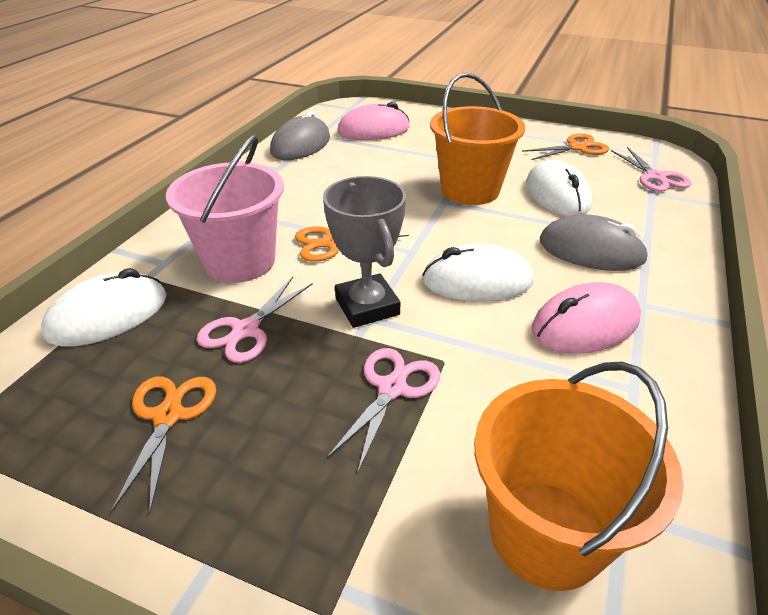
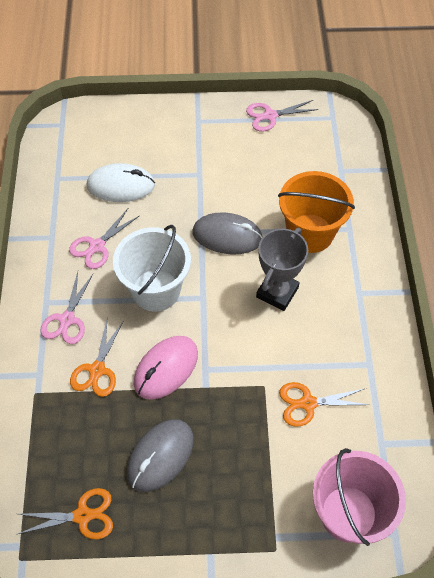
orange bucket: 2 -> 1
pink mouse: 2 -> 1
white bucket: 0 -> 1
white mouse: 3 -> 1

